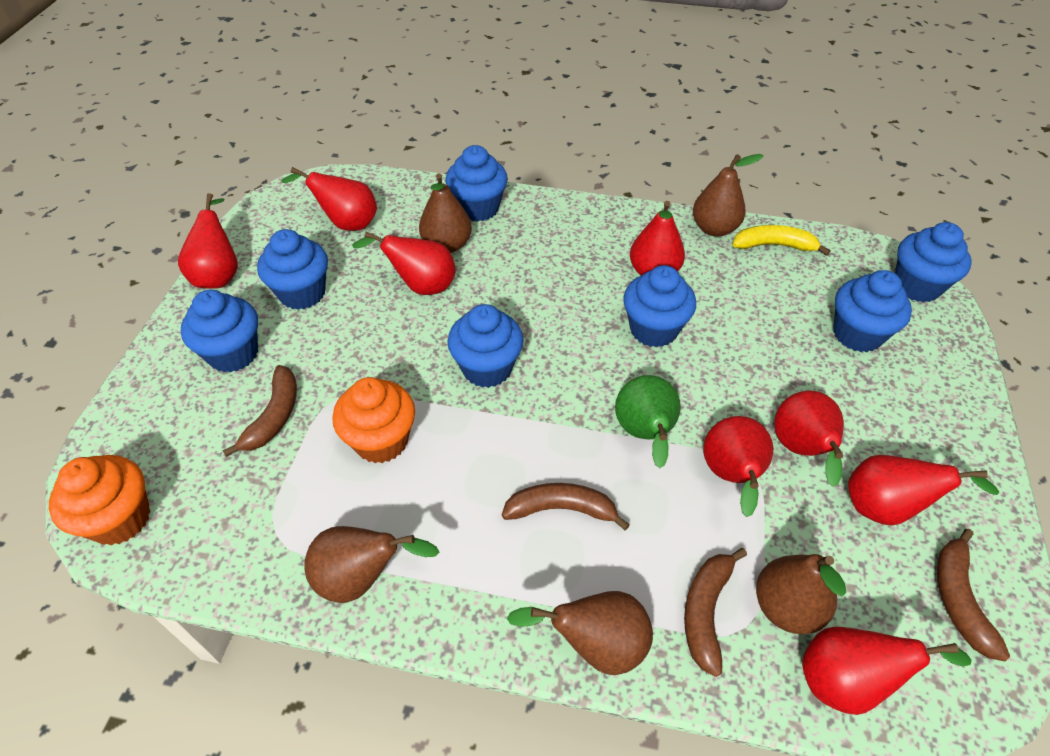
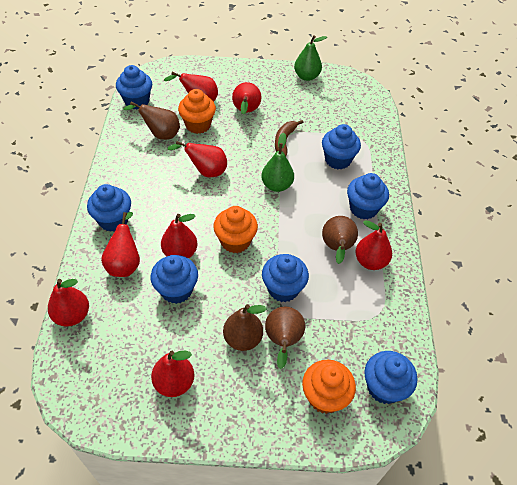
brown banana: 4 -> 1
brown pear: 5 -> 4
green pear: 1 -> 2
orange cupcake: 2 -> 3
yellow banana: 1 -> 0

